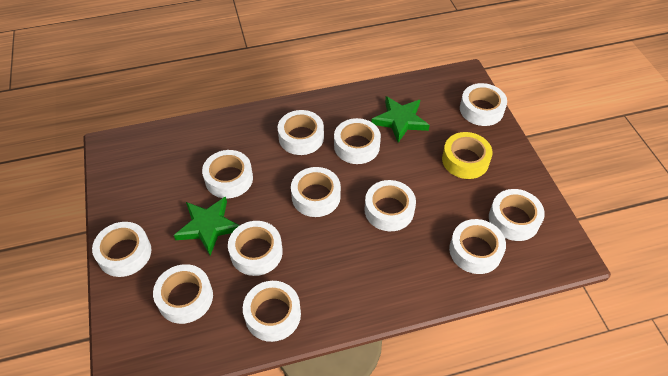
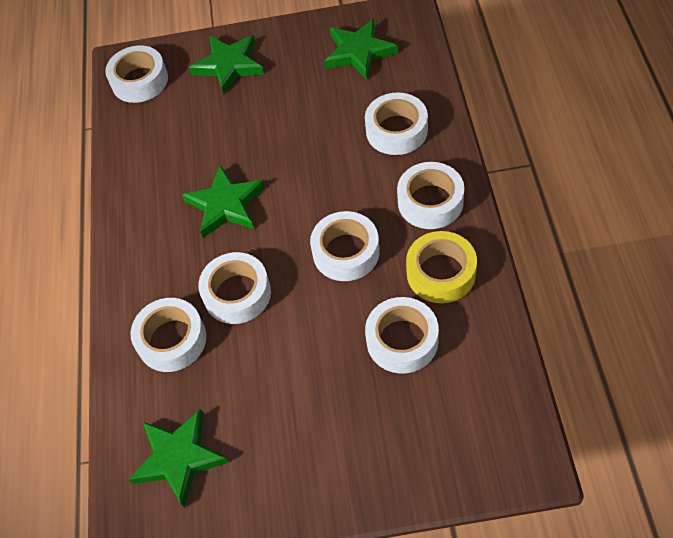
green star: 2 -> 4
white tape: 12 -> 7

